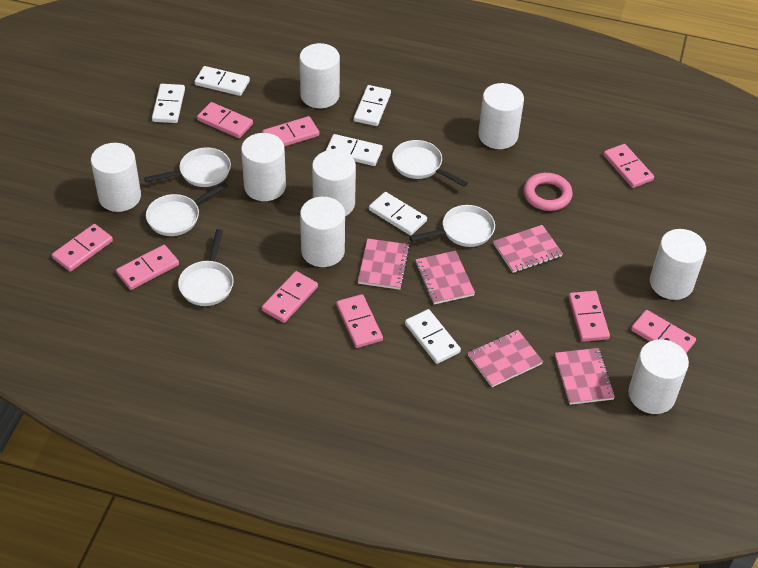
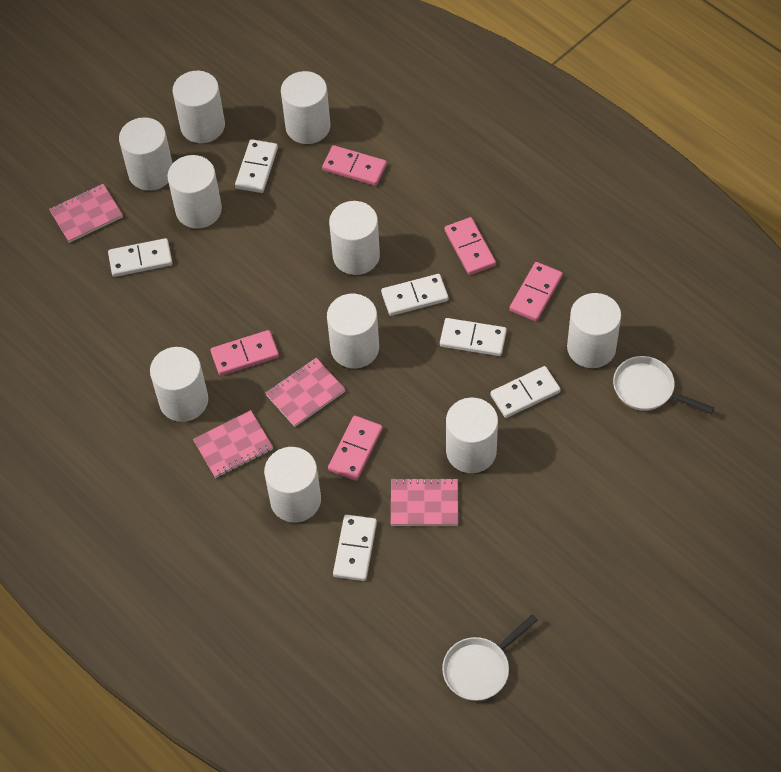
pink domino: 9 -> 5
pink notebook: 5 -> 4
pink ring: 1 -> 0
white cylinder: 8 -> 10
white pan: 5 -> 2

